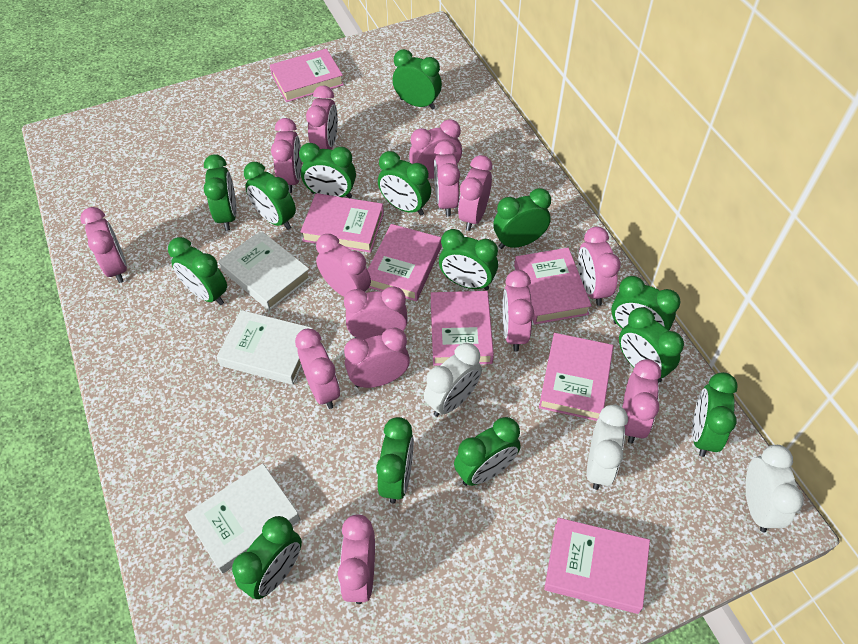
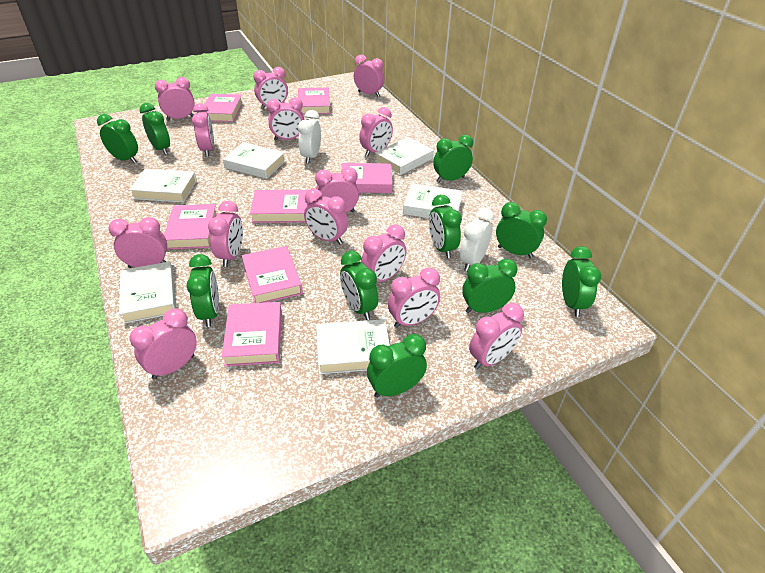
green clock: 14 -> 10
white book: 3 -> 6
white clock: 3 -> 2

